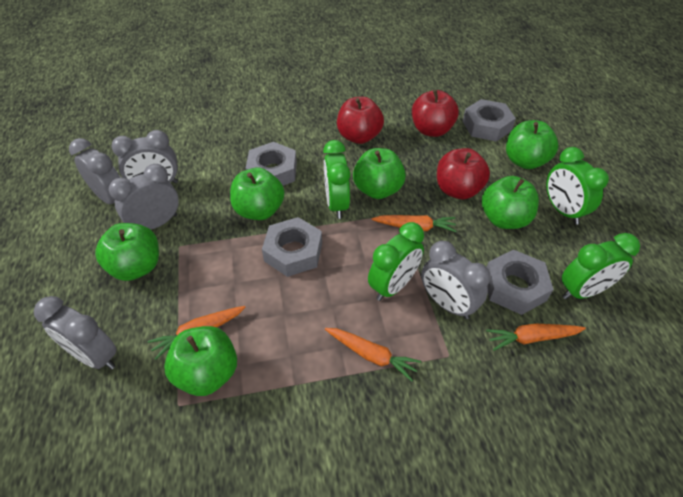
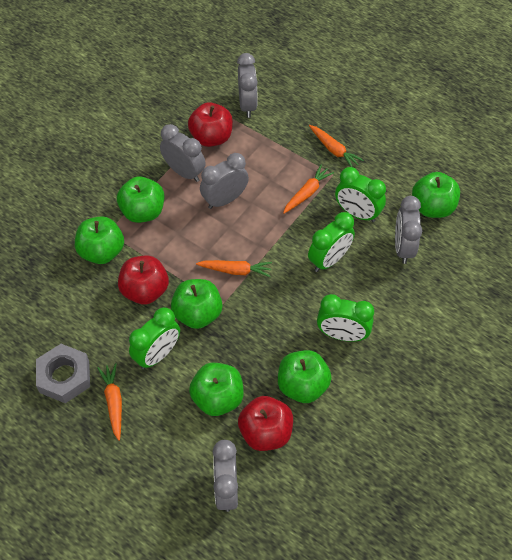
grey nut: 4 -> 1

